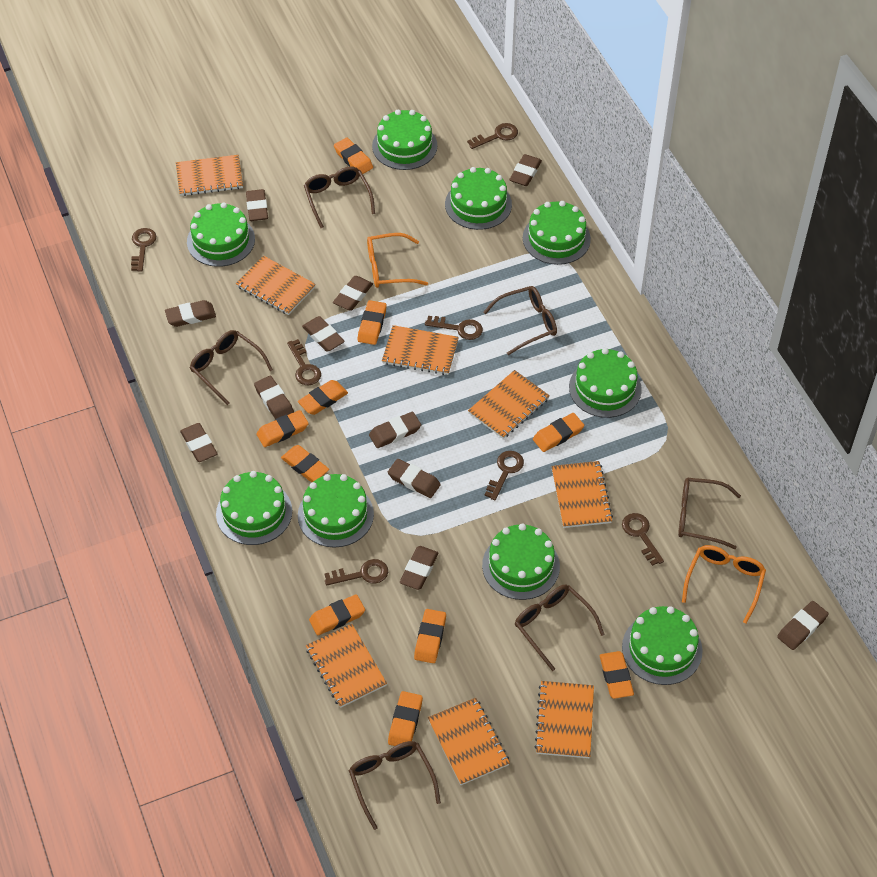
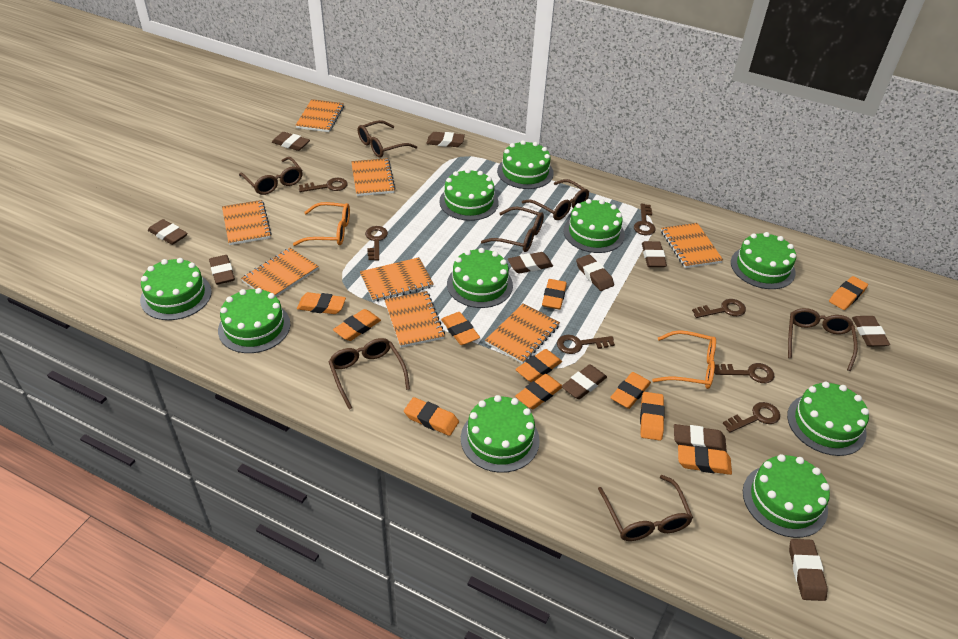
brown glasses: 6 -> 7
green cake: 9 -> 10
orange eraser: 10 -> 11

